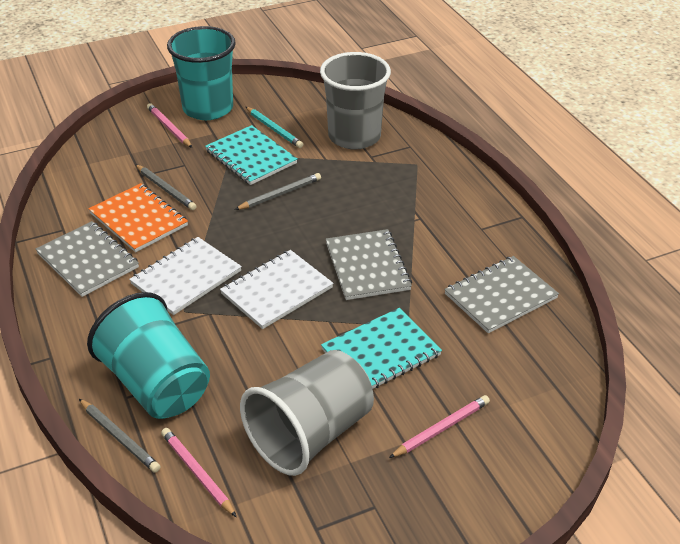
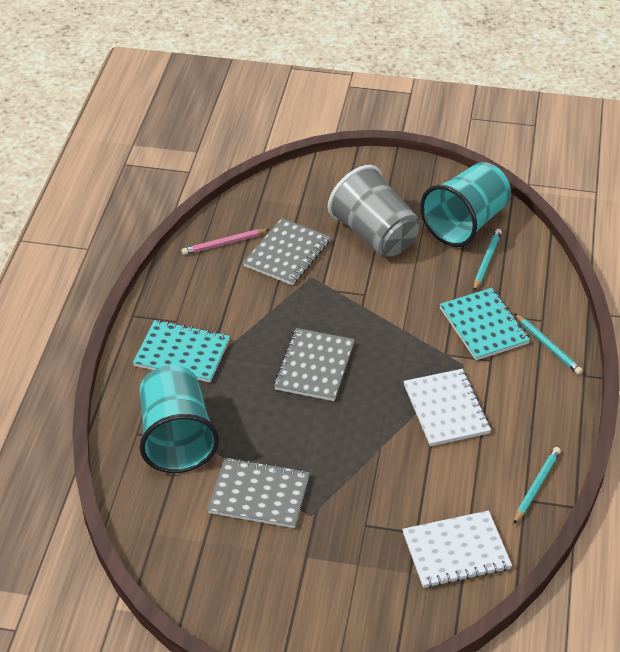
grey cup: 2 -> 1
grey pencil: 3 -> 0
orange notebook: 1 -> 0
pink pencil: 3 -> 1
turquoise pencil: 1 -> 3

